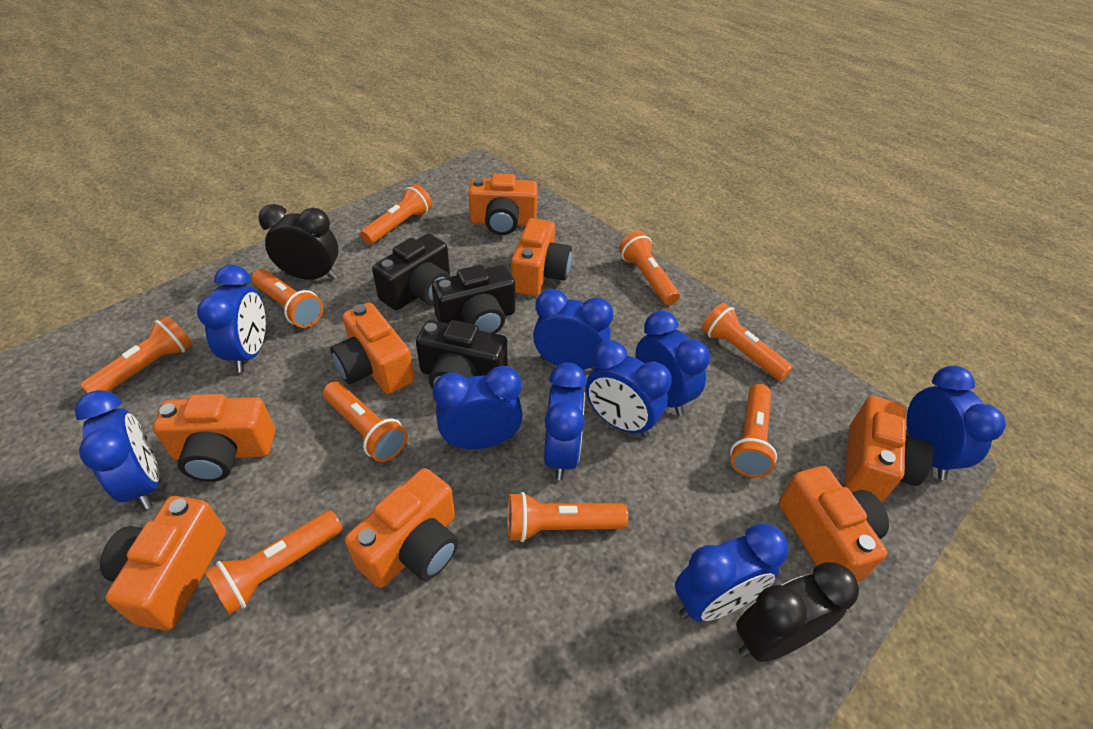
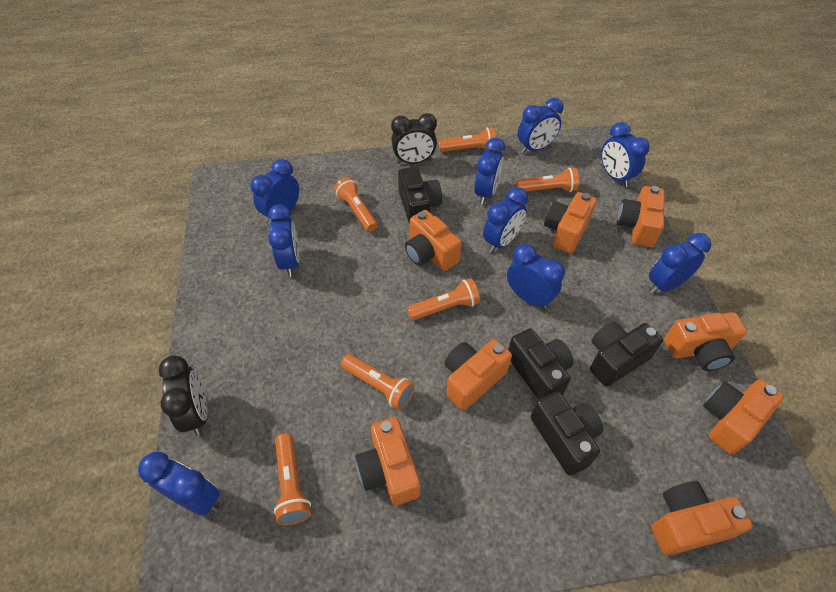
black camera: 3 -> 4
orange flashlight: 9 -> 6

